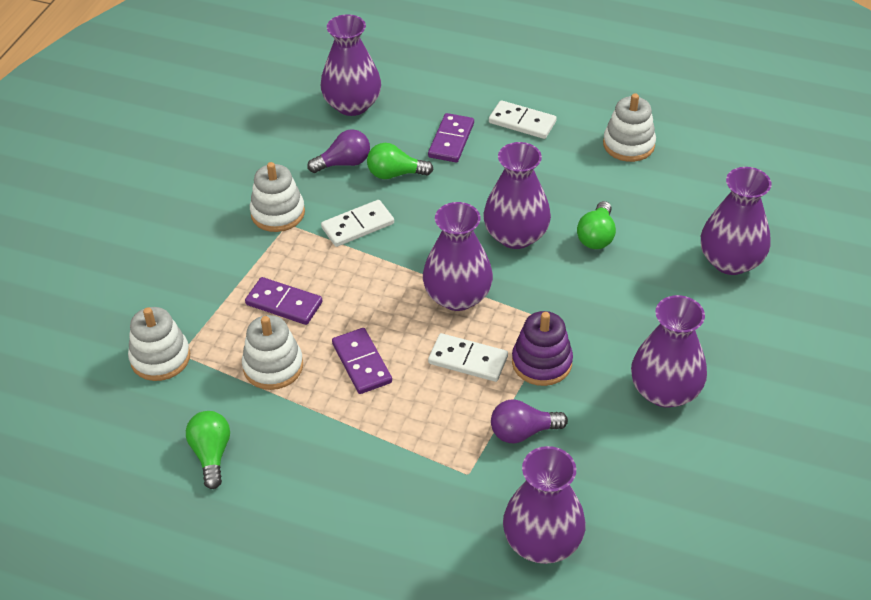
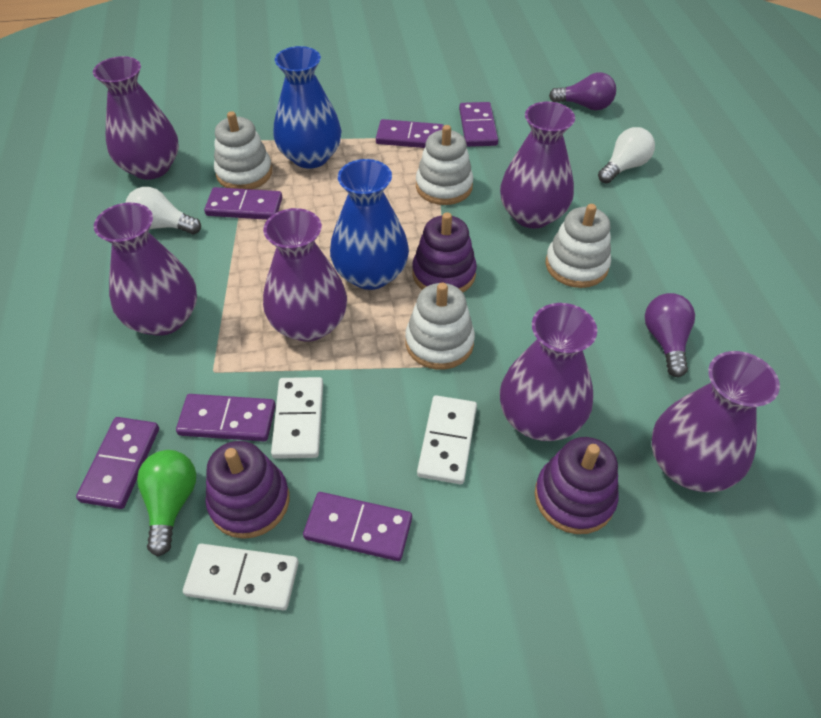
blue vase: 0 -> 2
green light bulb: 3 -> 1
purple domino: 3 -> 6
purple stacking toy: 1 -> 3
white light bulb: 0 -> 2

